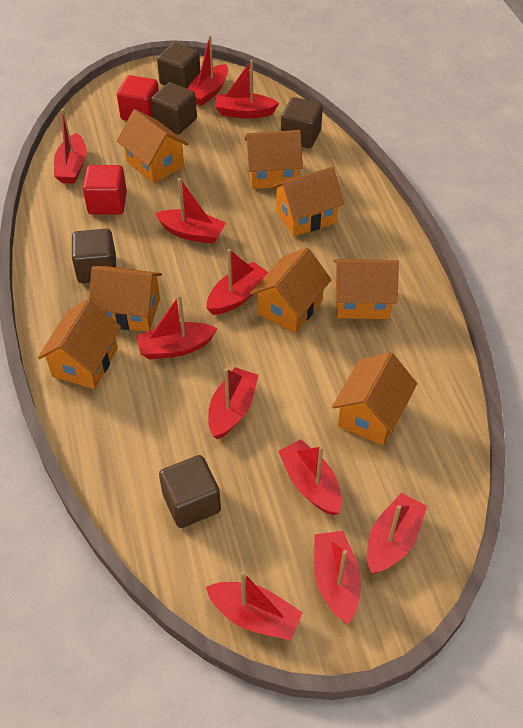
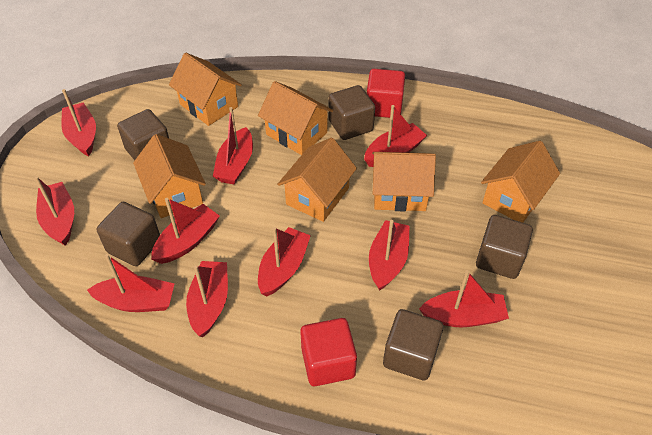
orange house: 8 -> 6
red boat: 11 -> 10

